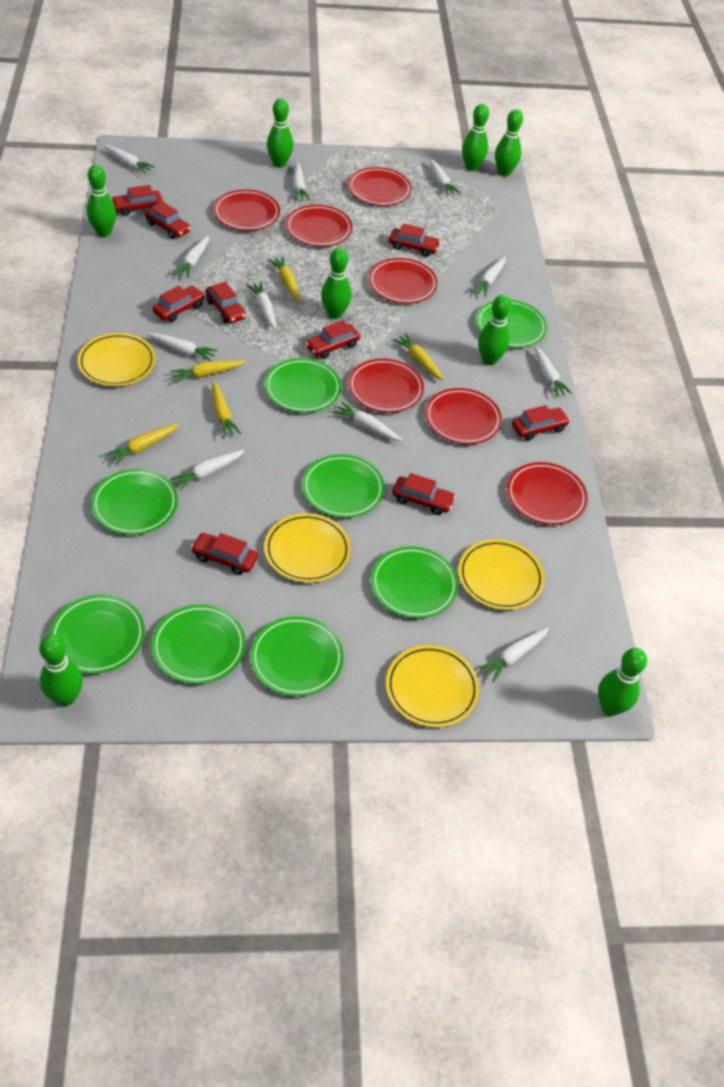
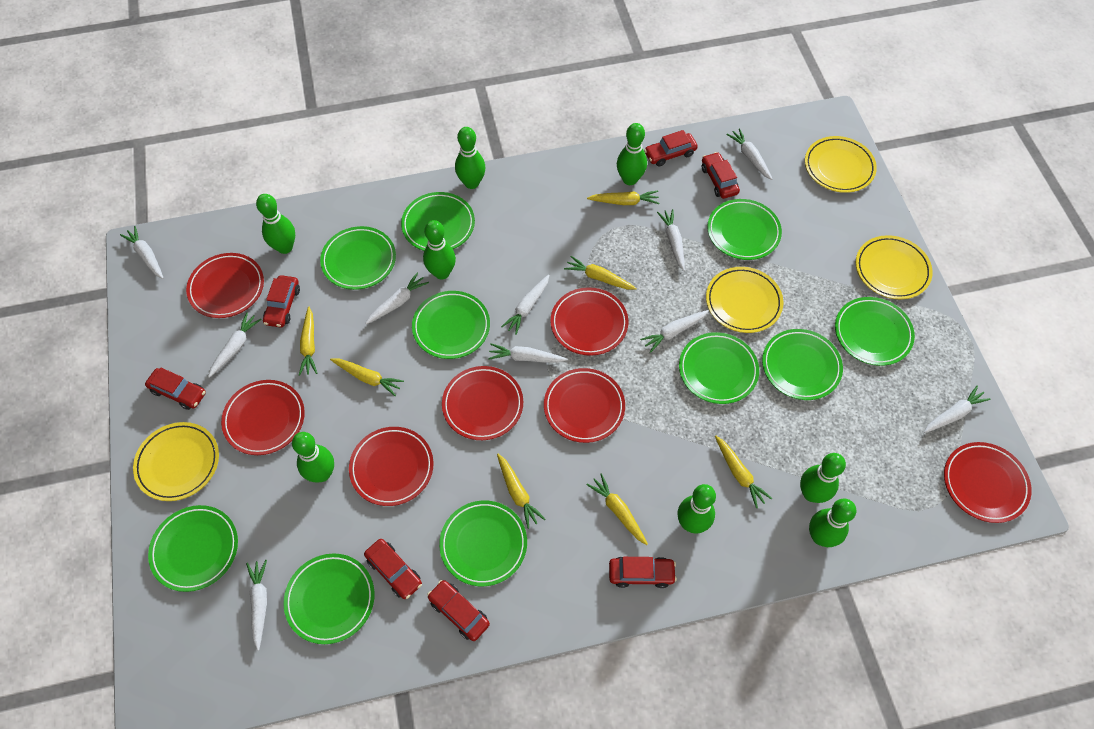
green plate: 8 -> 10
red car: 9 -> 7
white carrot: 11 -> 10
yellow carrot: 5 -> 7

